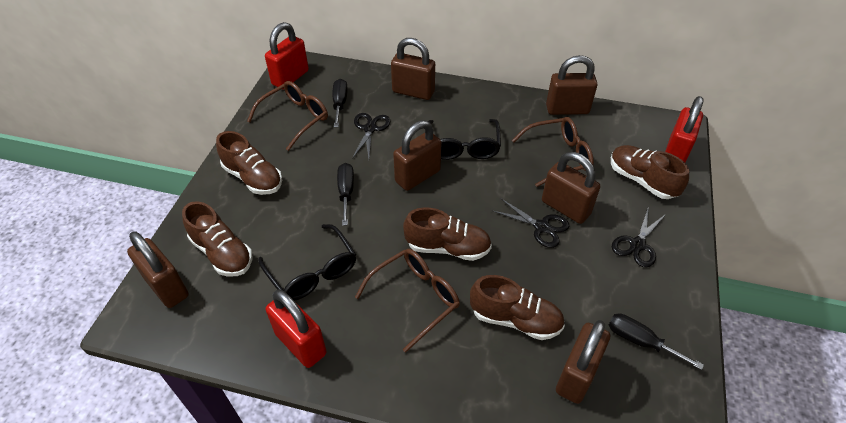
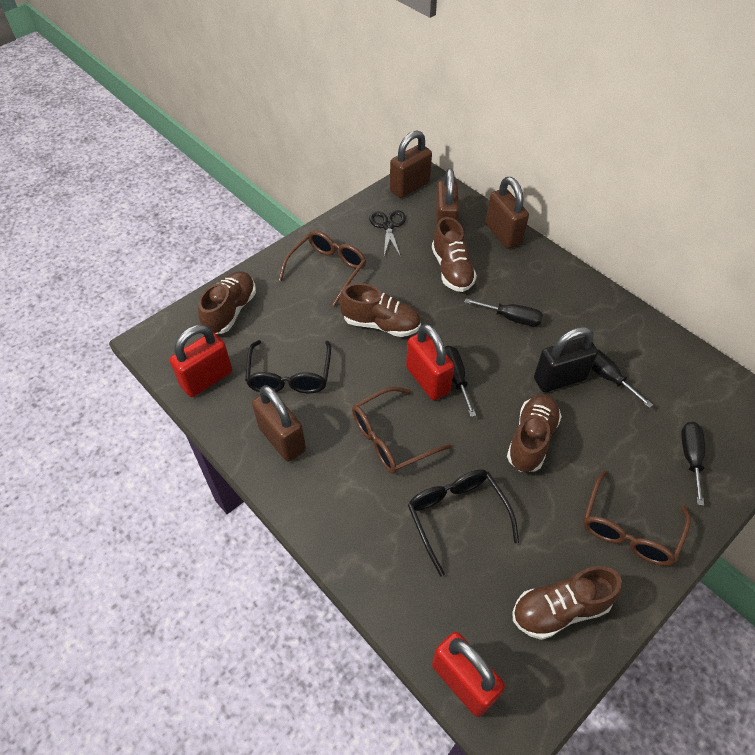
black padlock: 0 -> 1
black scissors: 3 -> 1
black screwdriver: 3 -> 4
brown padlock: 6 -> 4

